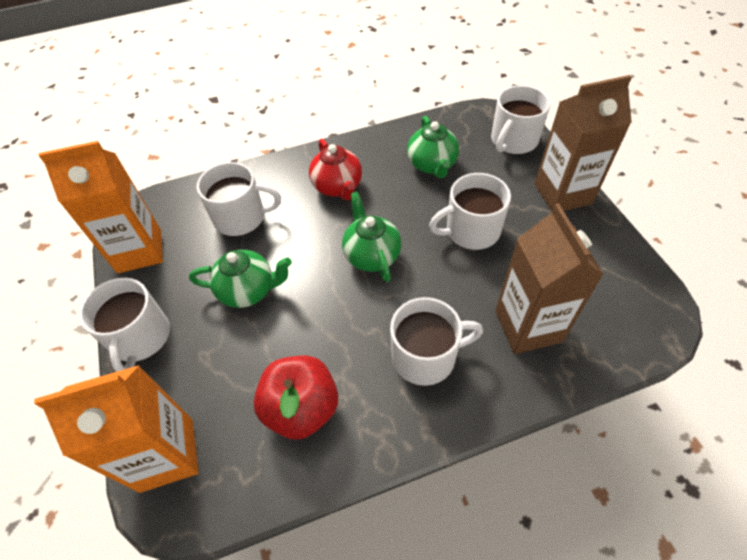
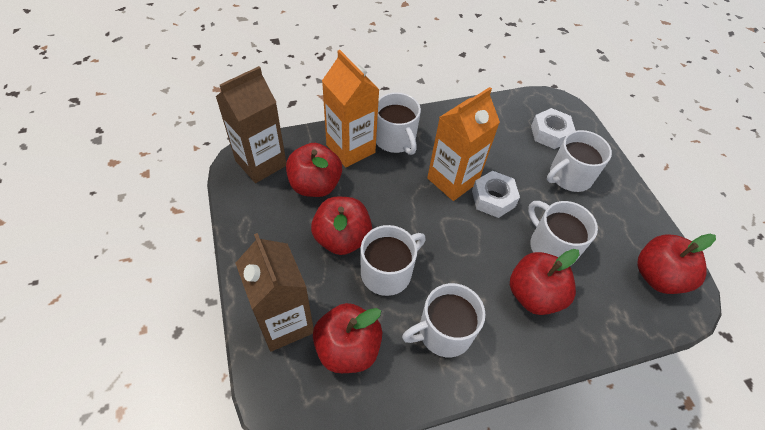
green teapot: 3 -> 0
red apple: 1 -> 5
red teapot: 1 -> 0
white nut: 0 -> 2

